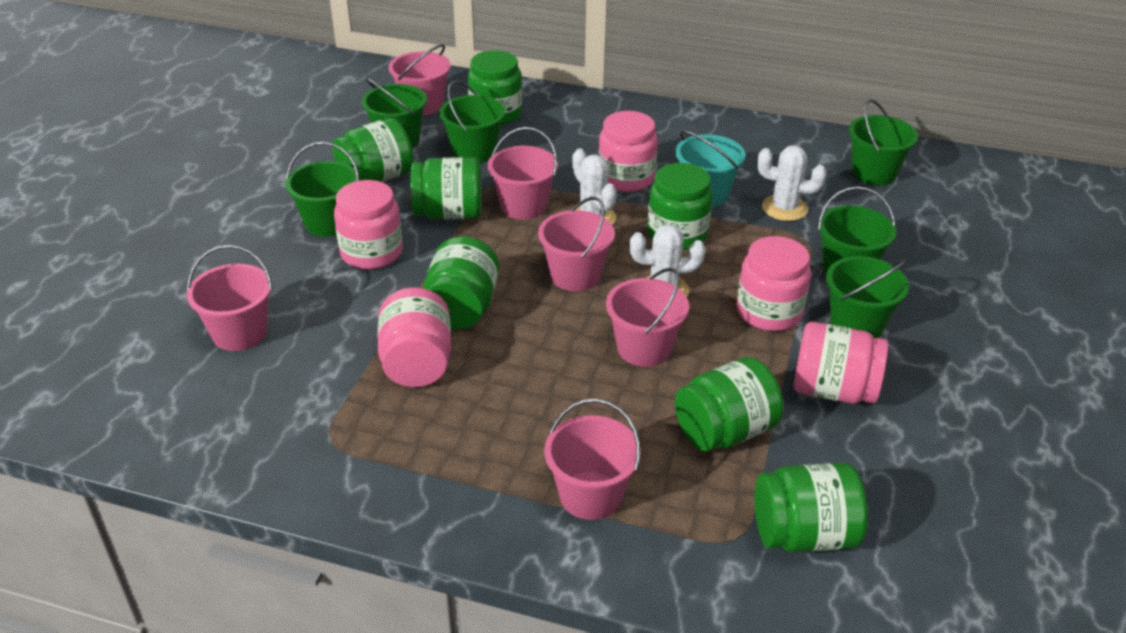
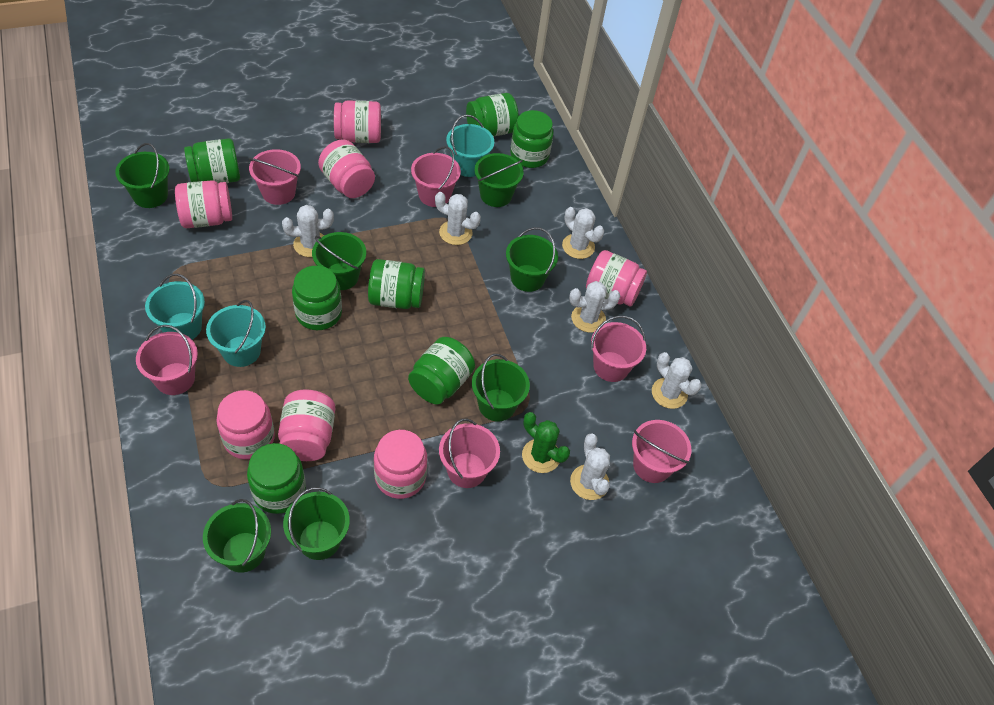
green bucket: 6 -> 7
green cactus: 0 -> 1
pink jar: 5 -> 7
turquoise bucket: 1 -> 3
white cactus: 3 -> 6

